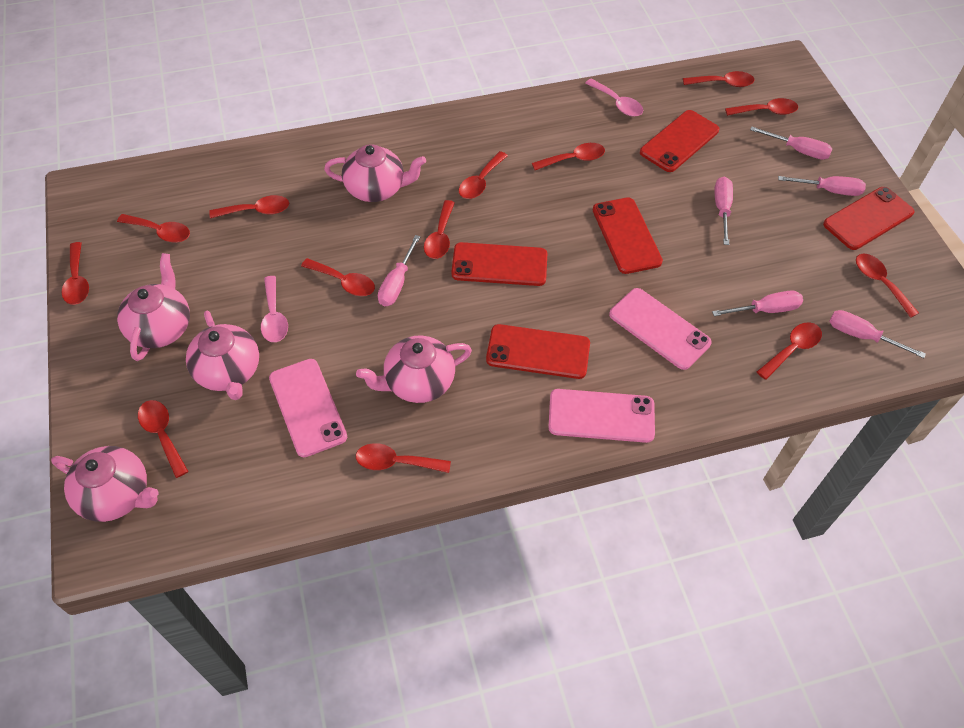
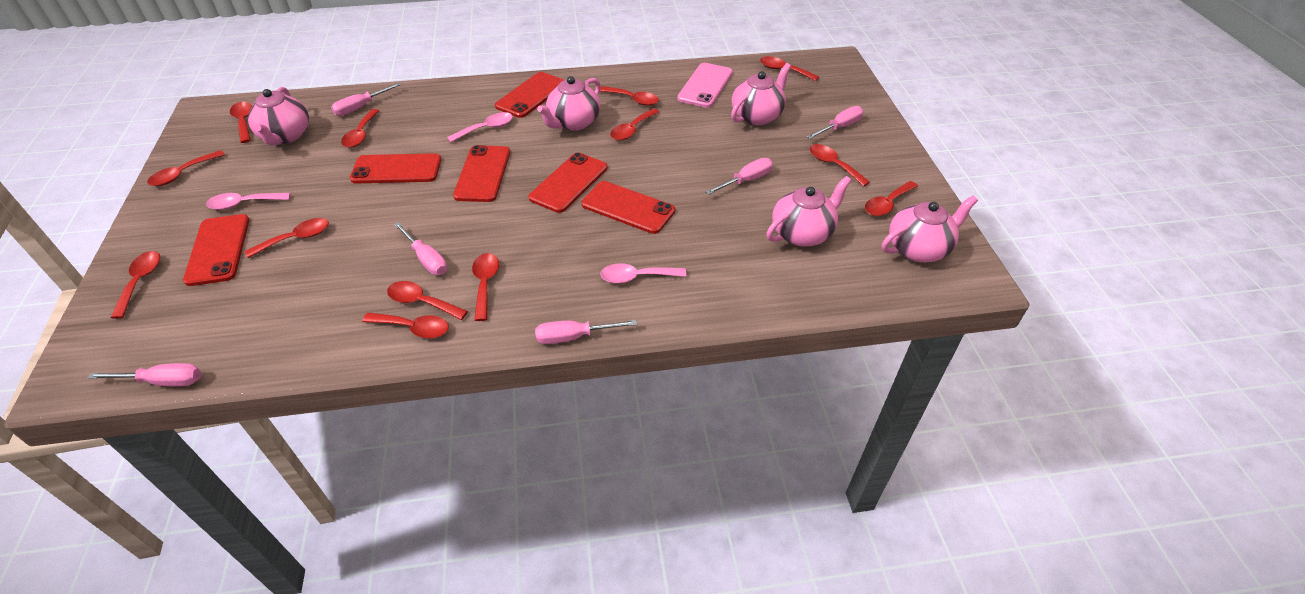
pink phone: 3 -> 1
pink spoon: 2 -> 3
red phone: 5 -> 6

